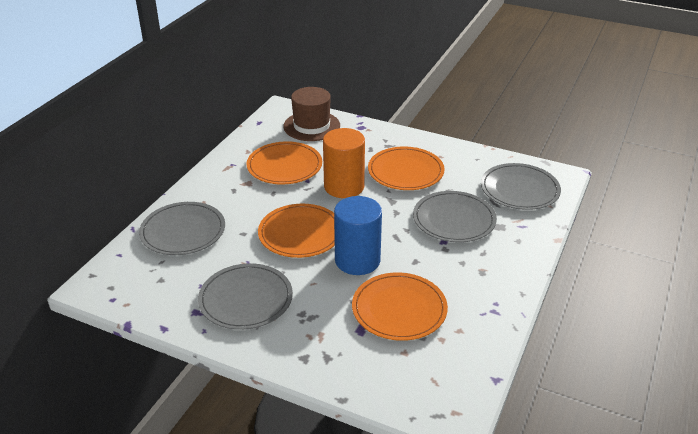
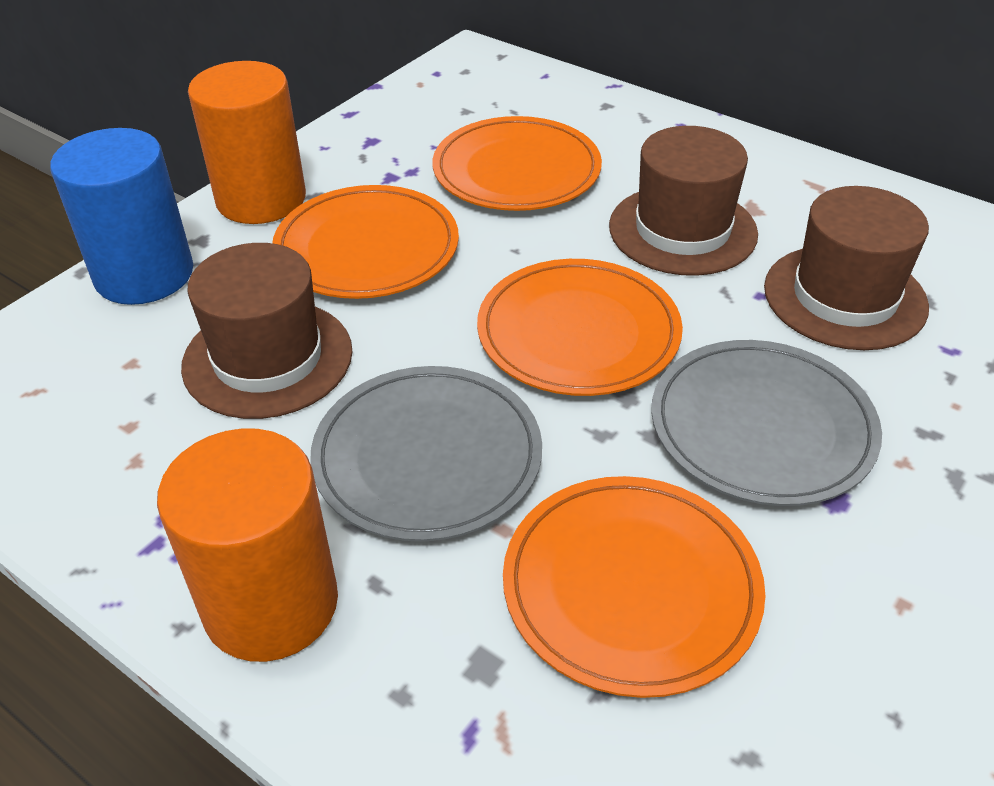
brown hat: 1 -> 3
grey plate: 4 -> 2
orange cylinder: 1 -> 2

